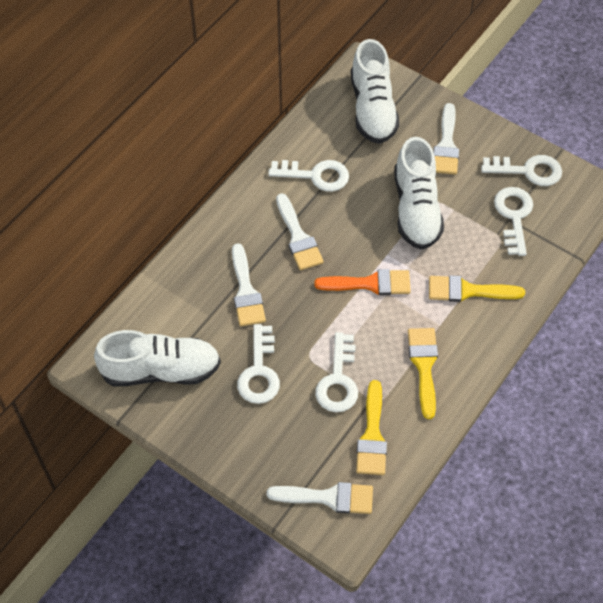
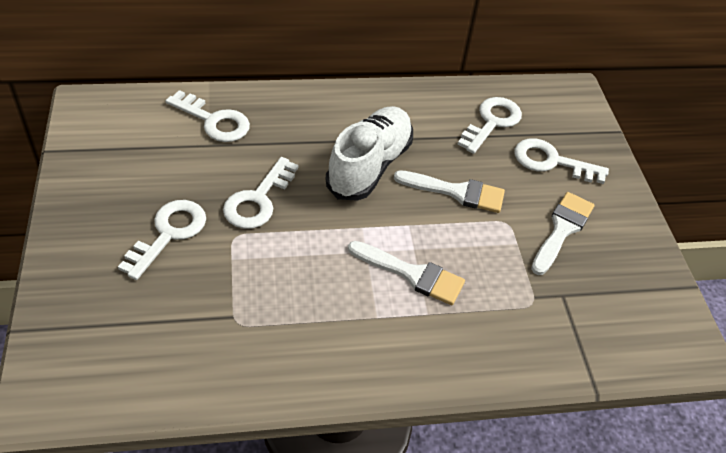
orange brush: 1 -> 0
white brush: 4 -> 3
white shoe: 3 -> 1
yellow brush: 3 -> 0

